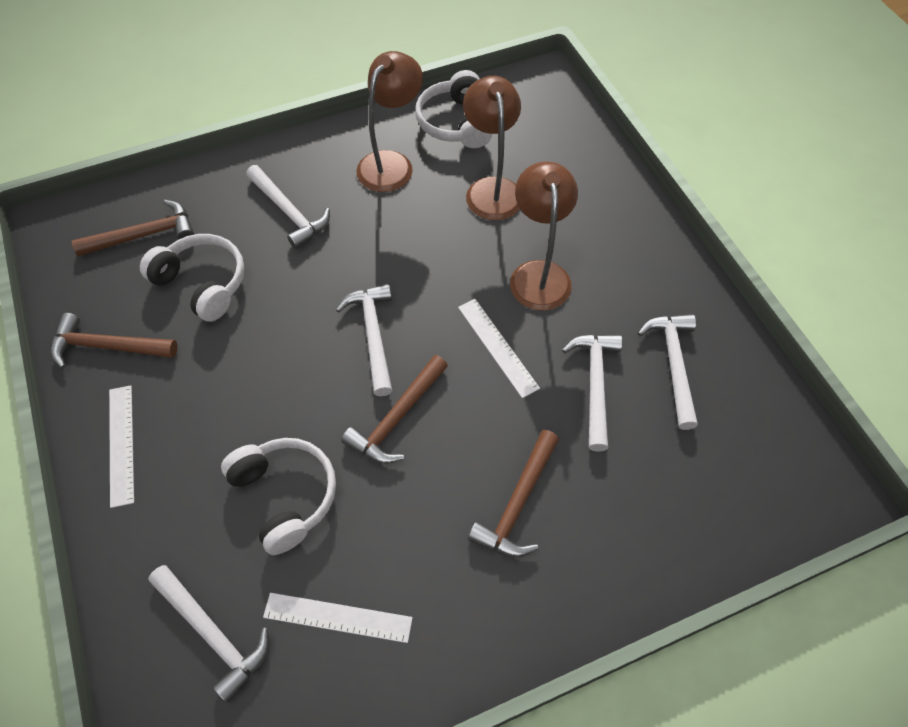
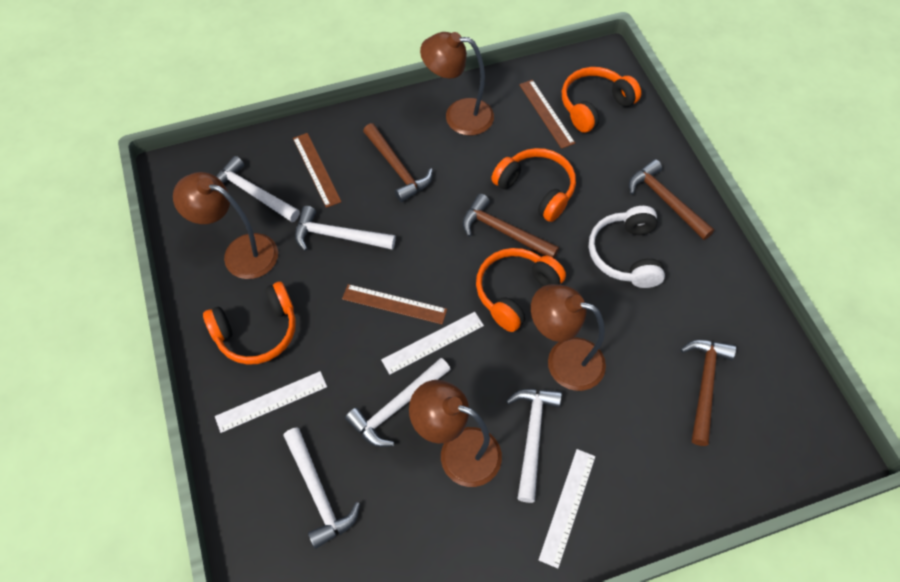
brown lamp: 3 -> 4
brown ruler: 0 -> 3
orange headphones: 0 -> 4
white headphones: 3 -> 1

